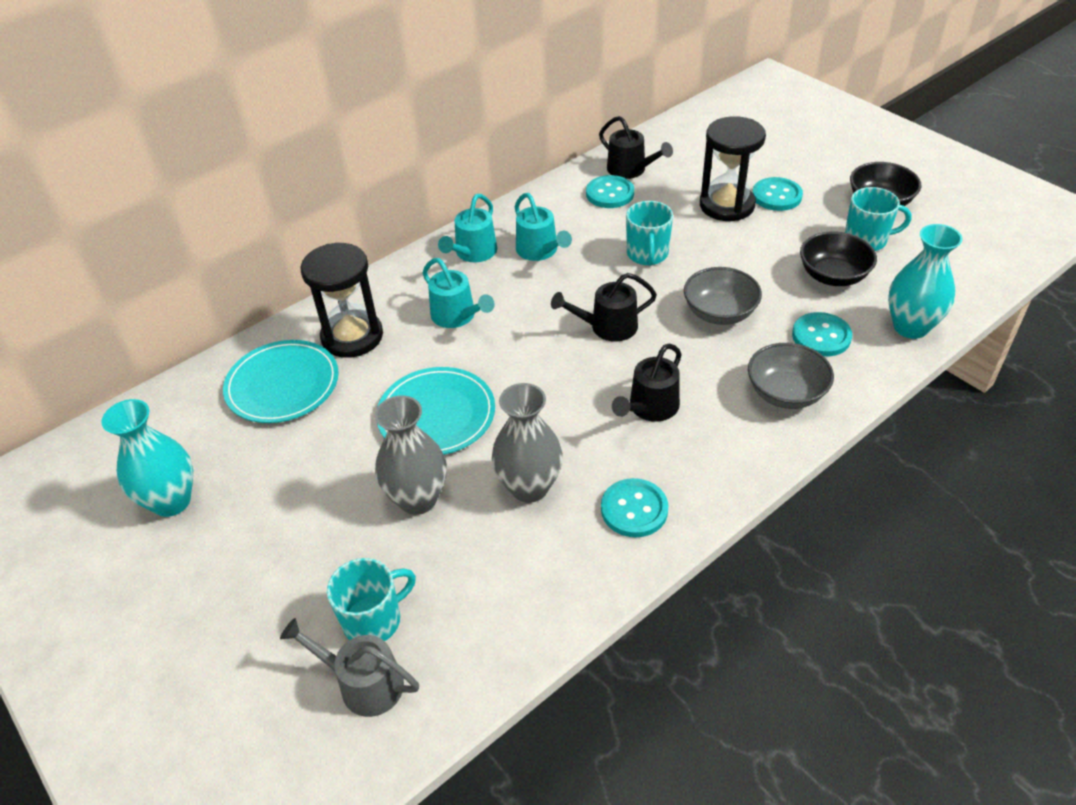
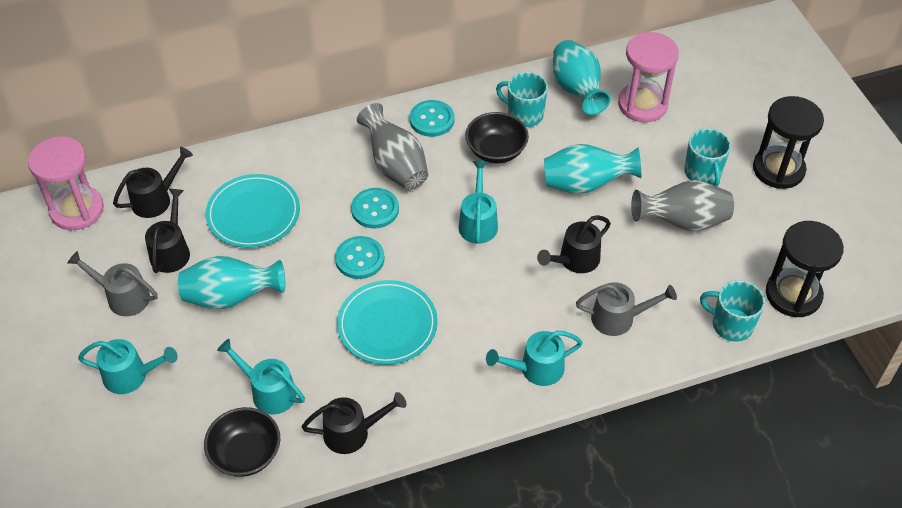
black watering can: 3 -> 4
grey bowl: 2 -> 0
grey watering can: 1 -> 2
pink hourglass: 0 -> 2
turquoise button: 4 -> 3
turquoise vase: 2 -> 3
turquoise watering can: 3 -> 4

